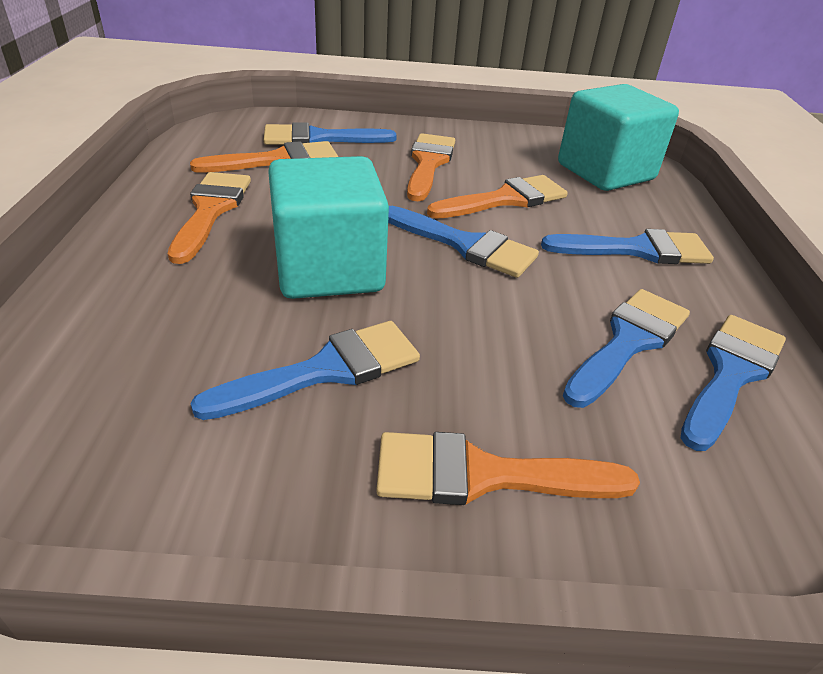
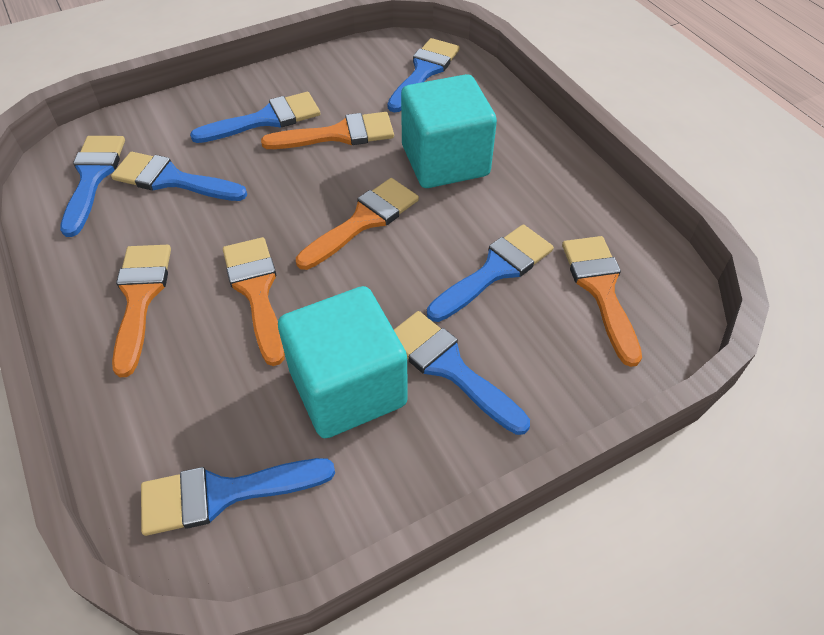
blue brush: 6 -> 7

